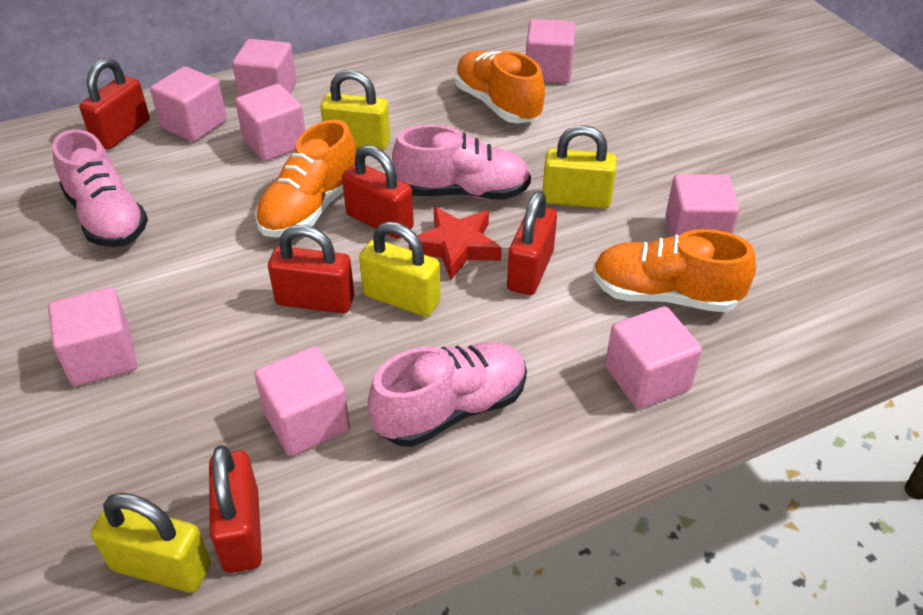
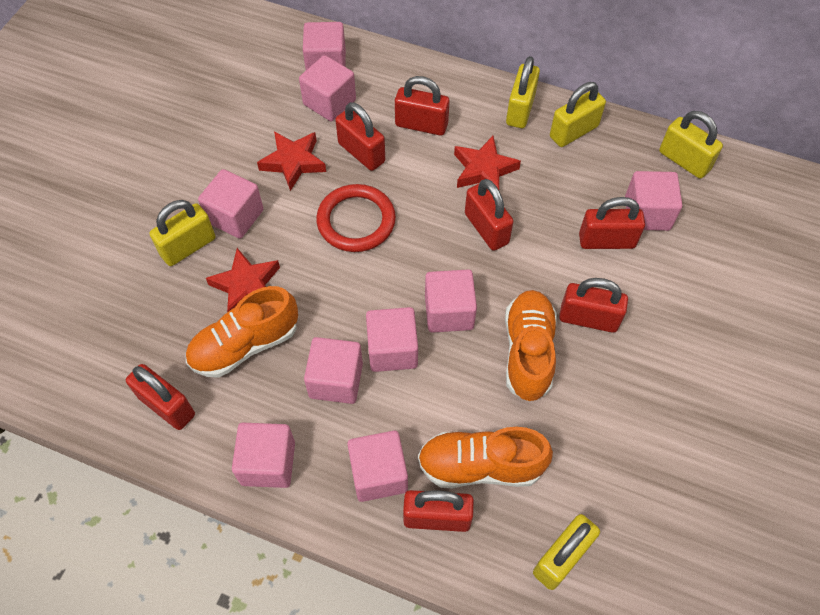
pink cube: 8 -> 9
pink shoe: 3 -> 0
red padlock: 5 -> 7
red ring: 0 -> 1
red star: 1 -> 3
yellow padlock: 4 -> 5

